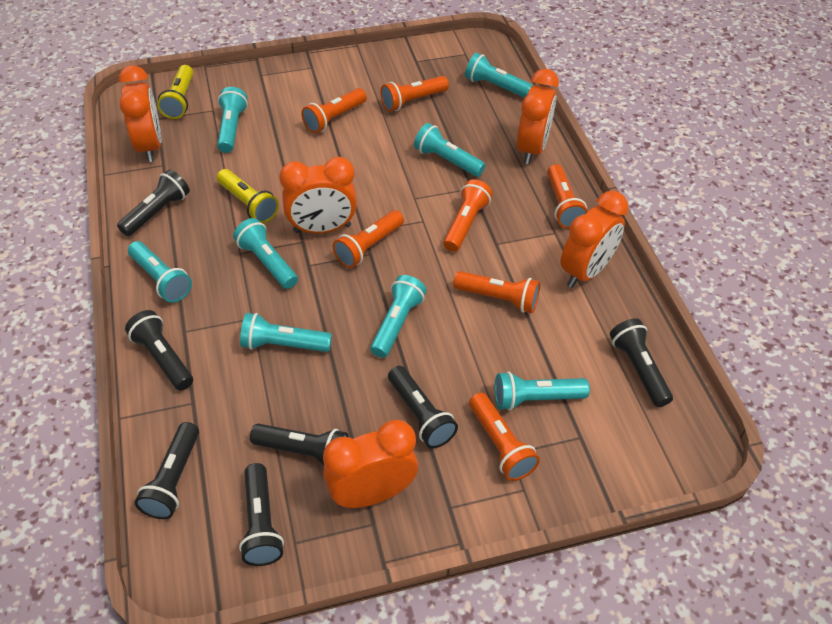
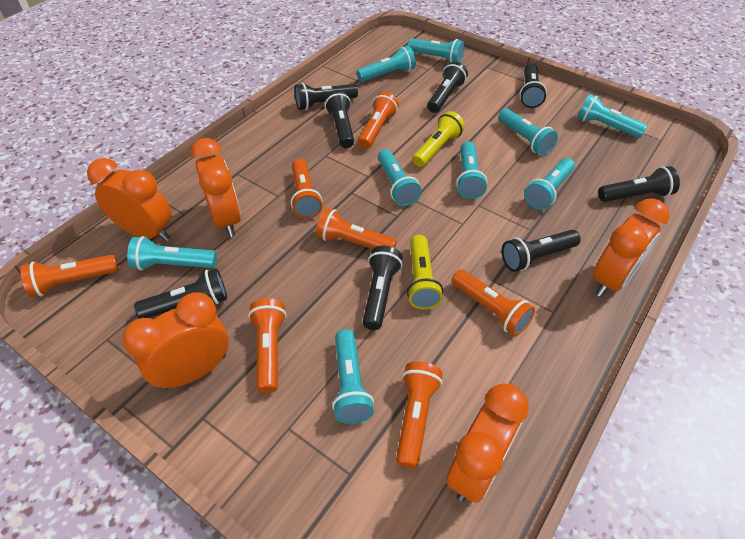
black flashlight: 7 -> 8
turquoise flashlight: 8 -> 9

